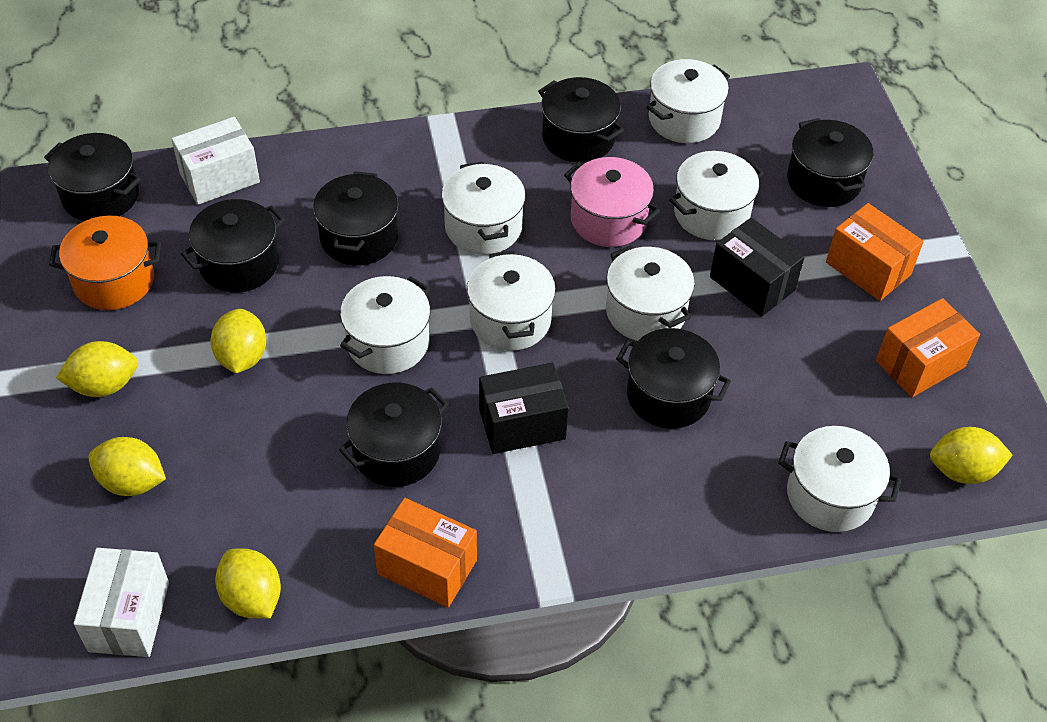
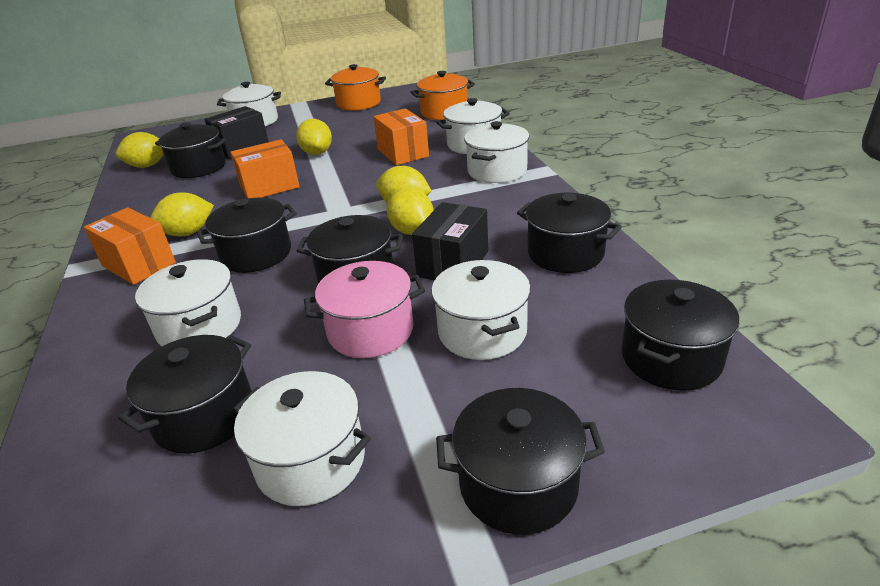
orange pot: 1 -> 2
white box: 2 -> 0
white pot: 7 -> 6

